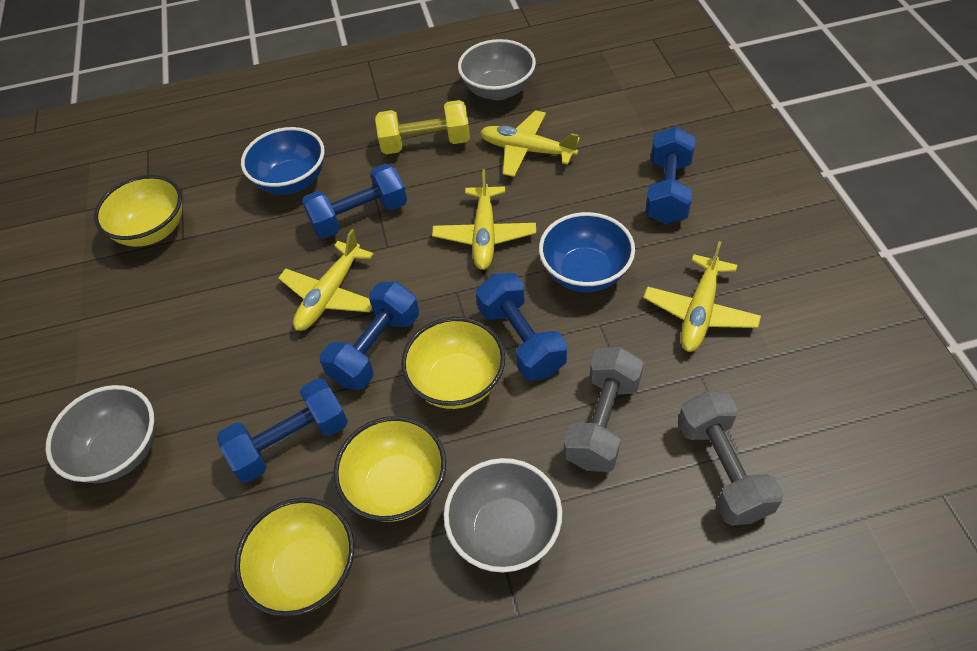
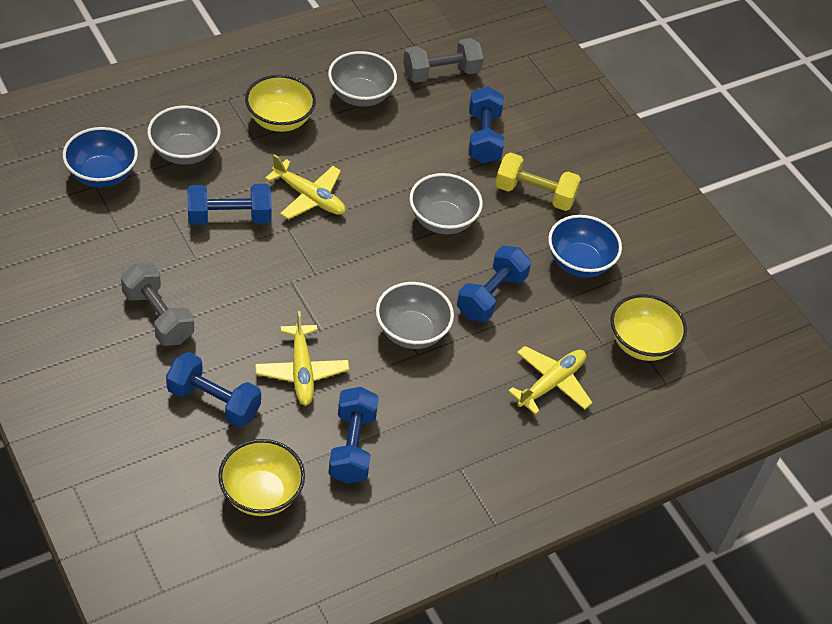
grey bowl: 3 -> 4
yellow bowl: 4 -> 3
yellow plane: 4 -> 3

